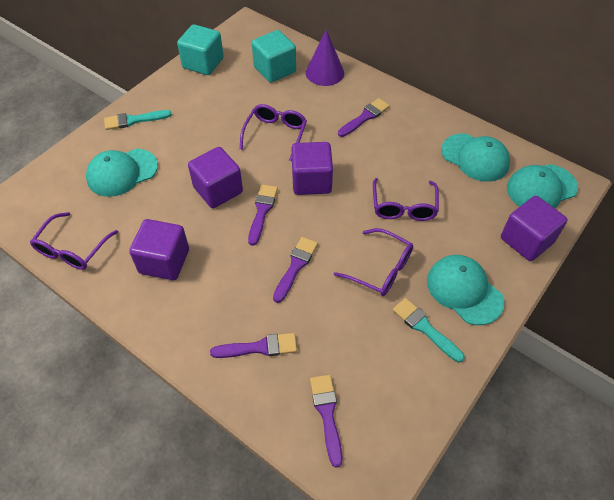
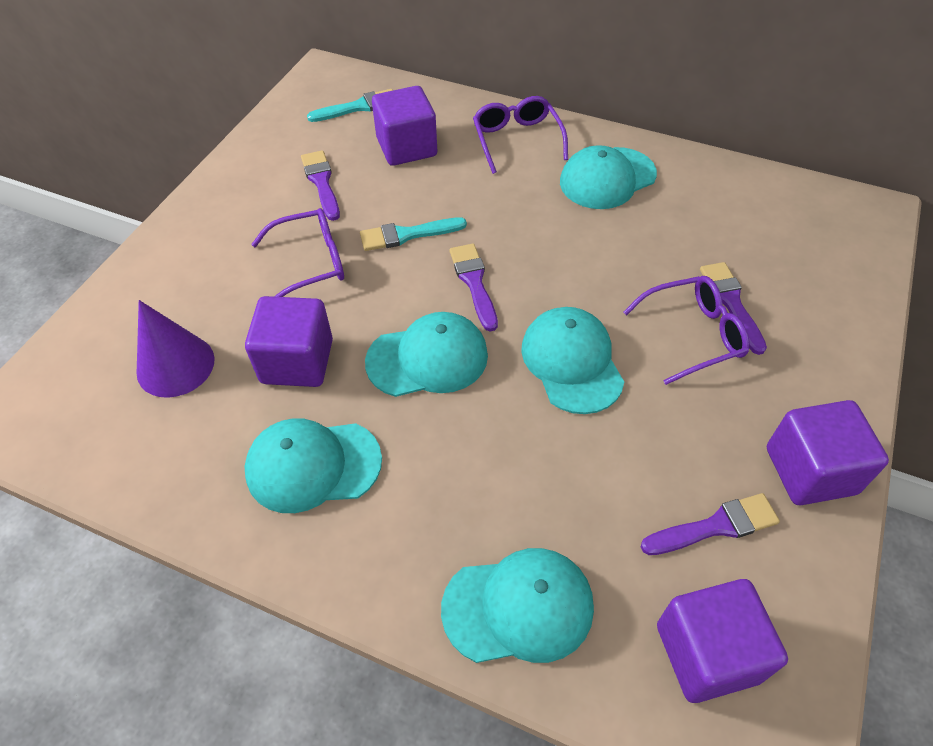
purple brush: 5 -> 4
purple glasses: 4 -> 3
turquoise cap: 4 -> 5
turquoise cube: 2 -> 0

